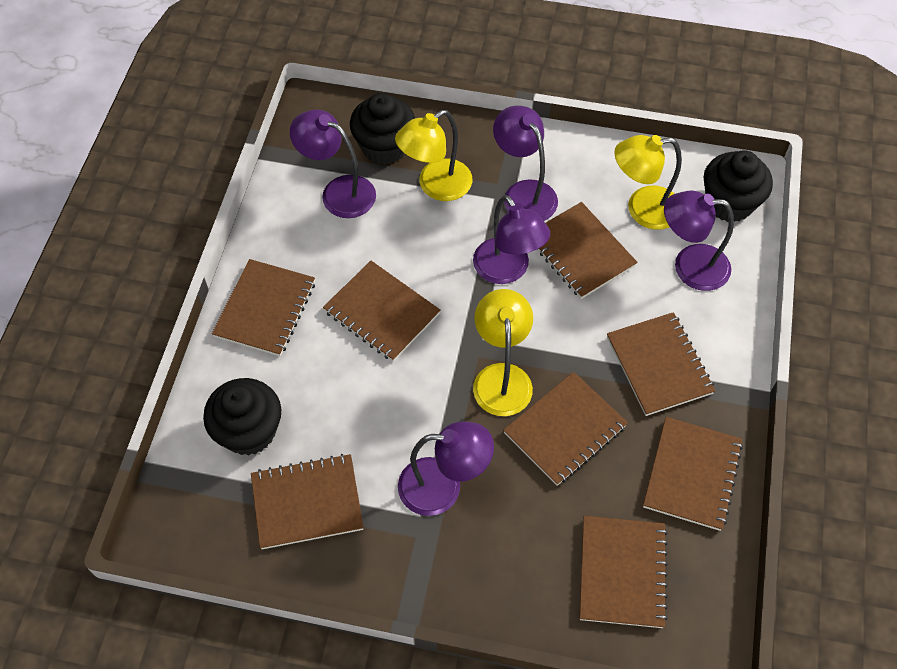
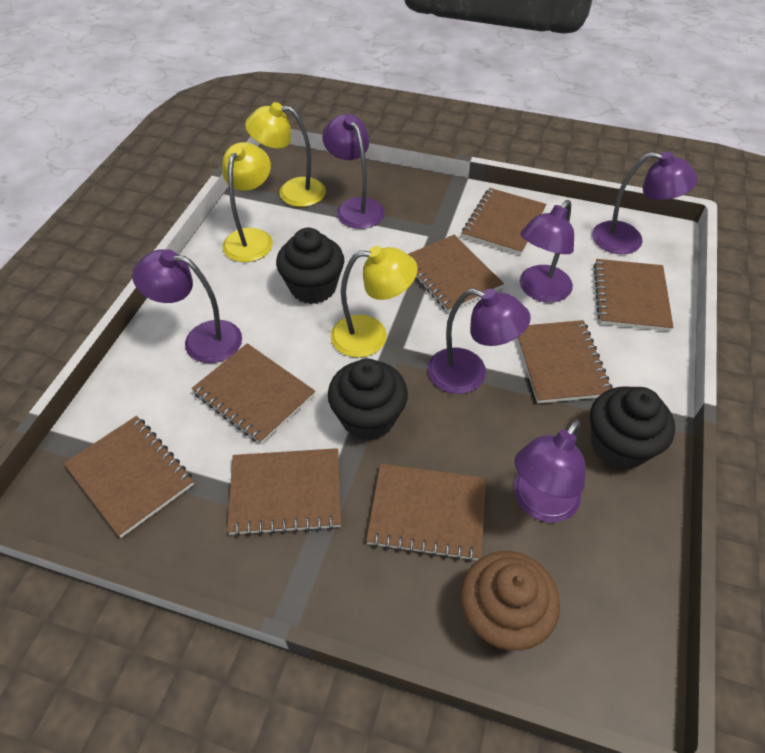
brown cupcake: 0 -> 1
purple lamp: 5 -> 6

